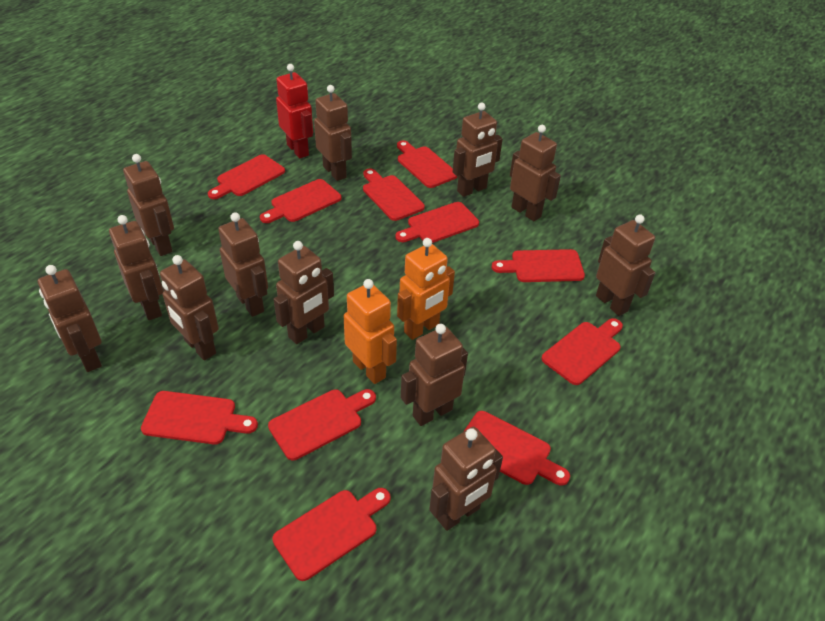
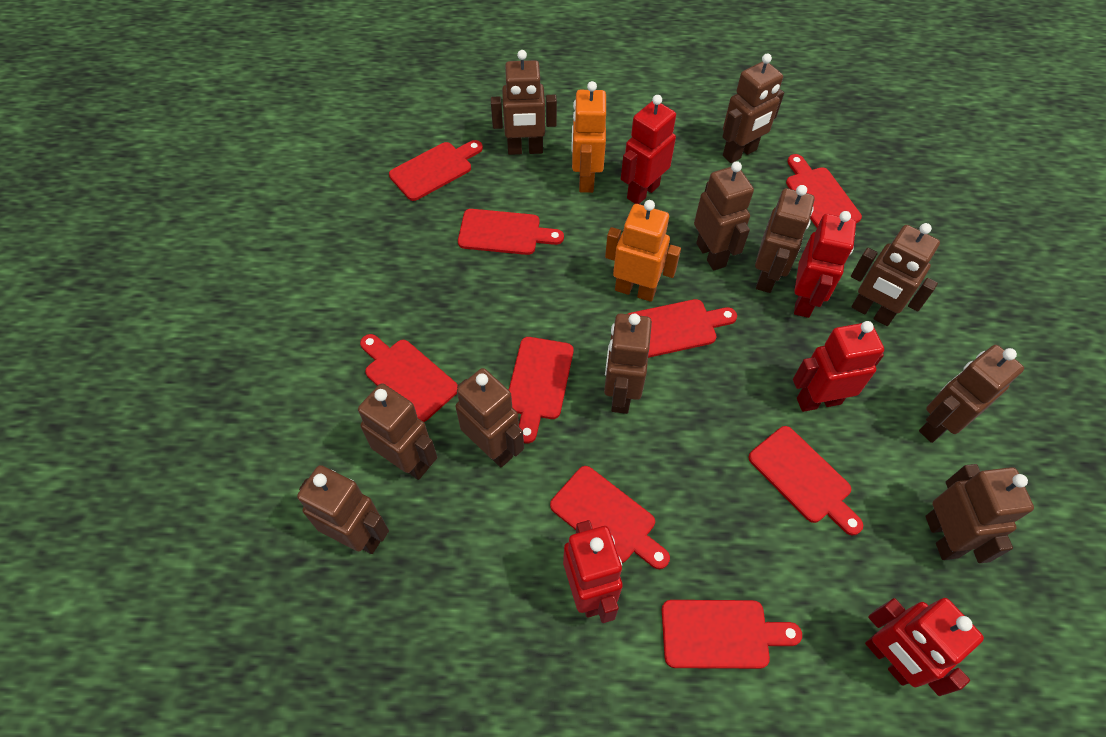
brown robot: 12 -> 11
red cutting board: 11 -> 9
red robot: 1 -> 5

